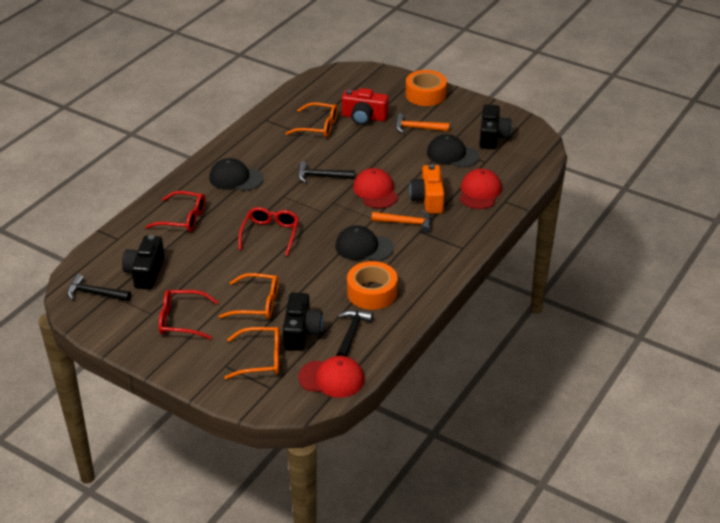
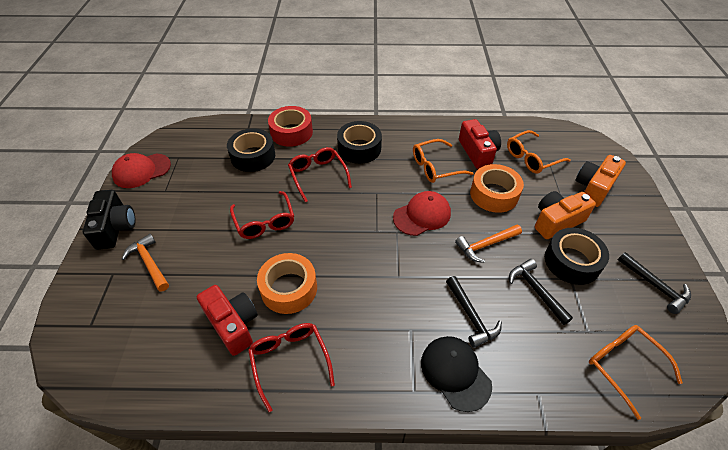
black camera: 3 -> 1
black cap: 3 -> 1
black tape: 0 -> 3
orange camera: 1 -> 2
red camera: 1 -> 2
red cap: 3 -> 2
red tape: 0 -> 1

